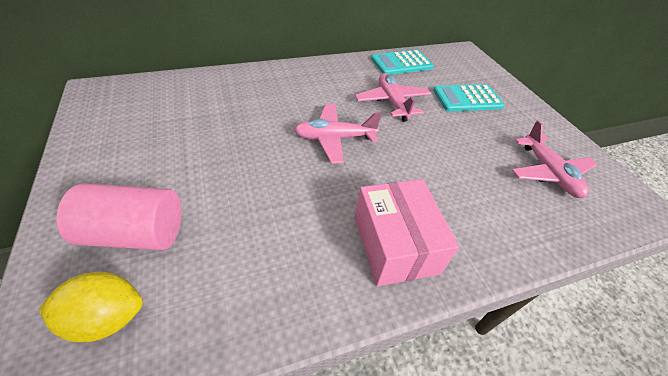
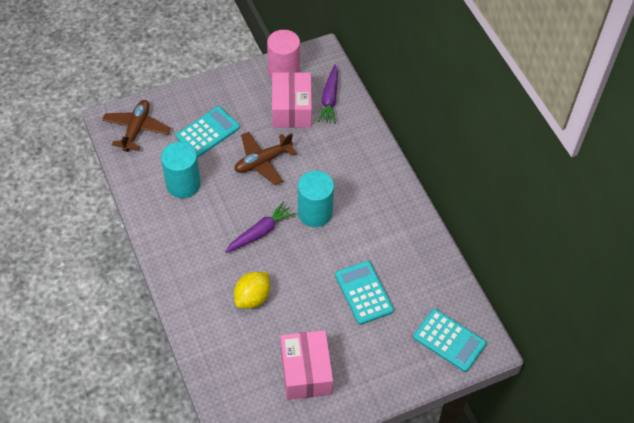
brown plane: 0 -> 2
pink box: 1 -> 2
pink plane: 3 -> 0
purple carrot: 0 -> 2
turquoise calculator: 2 -> 3
turquoise cylinder: 0 -> 2

